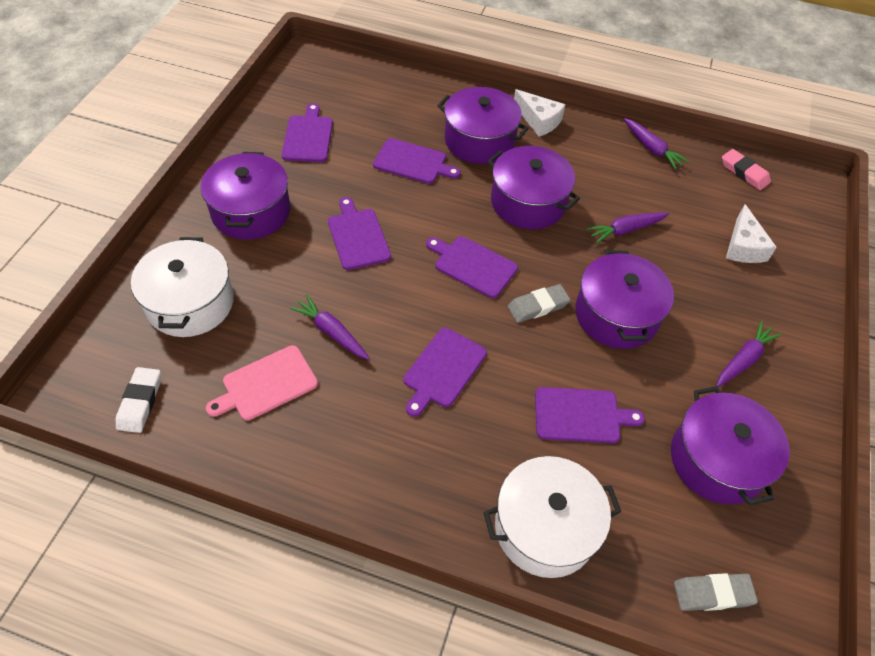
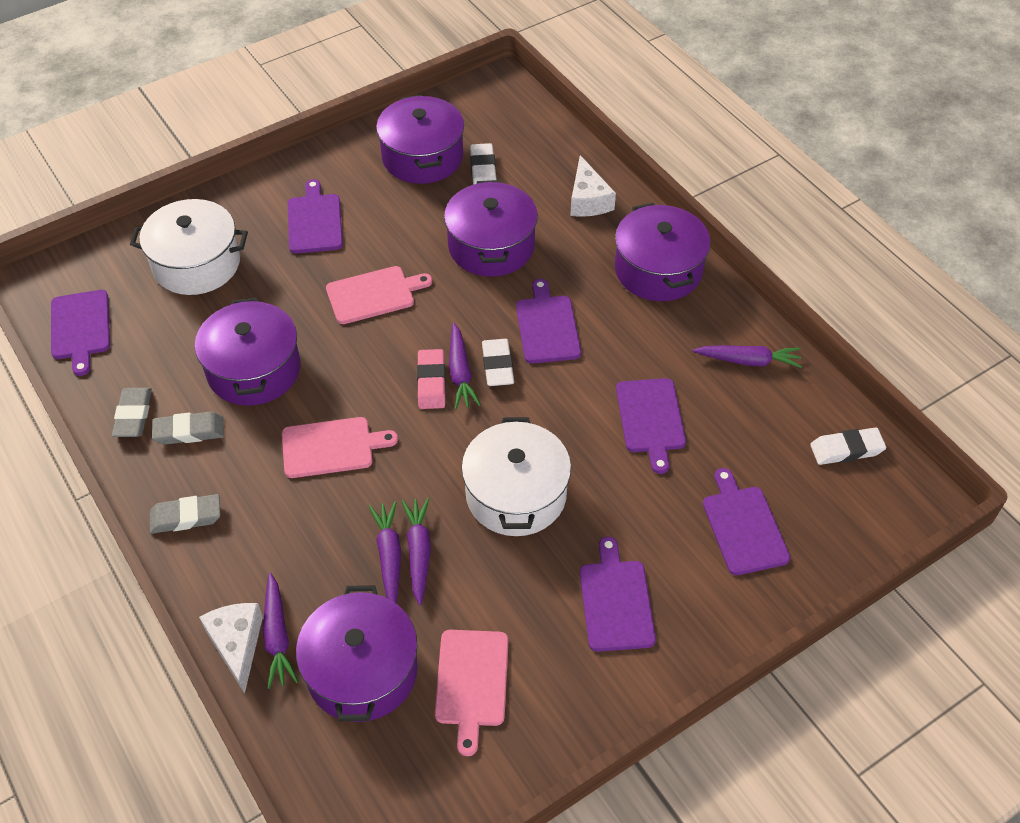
grey eraser: 2 -> 3
pink cutting board: 1 -> 3
purple carrot: 4 -> 5
white eraser: 1 -> 3

